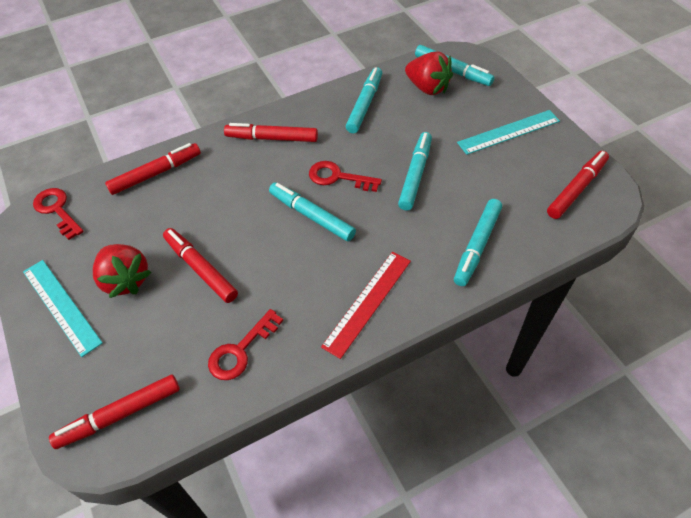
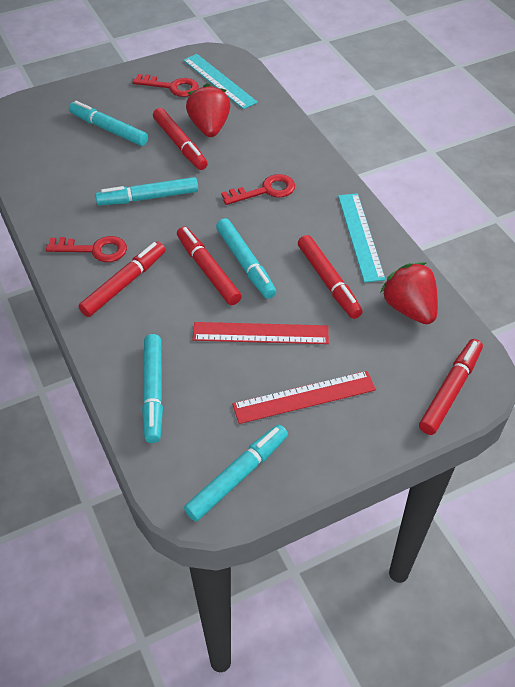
red ruler: 1 -> 2

